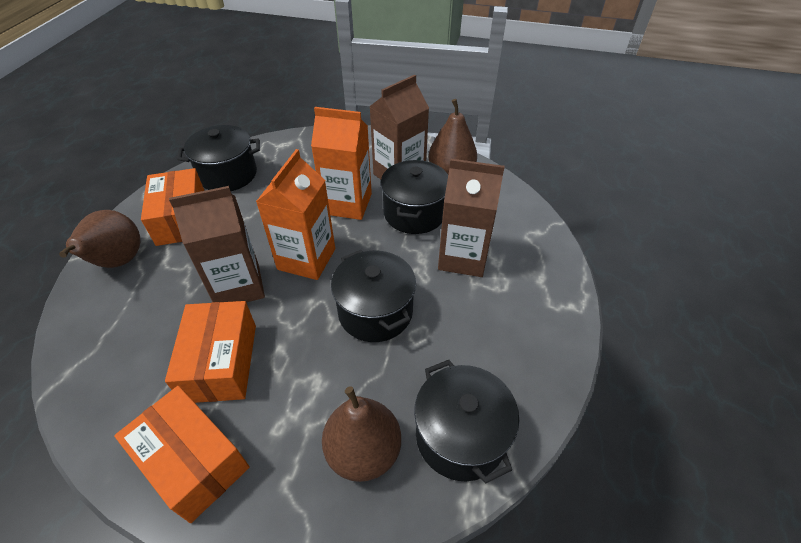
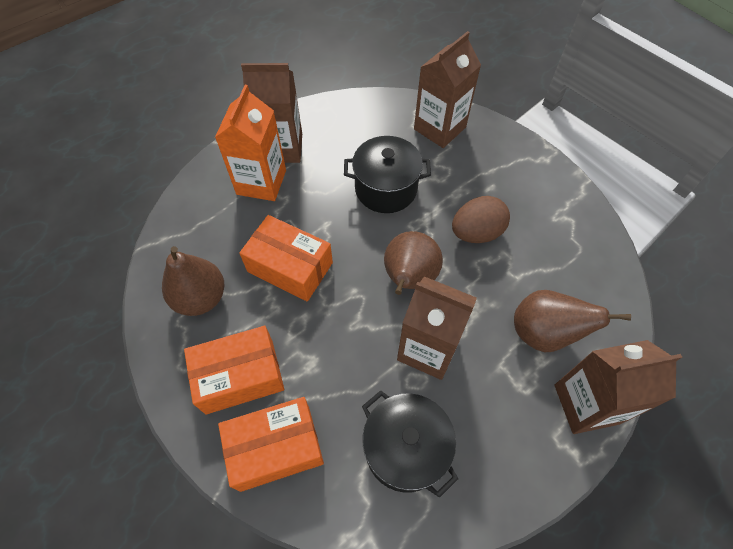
black pot: 4 -> 2
brown carton: 3 -> 4
brown egg: 0 -> 1
orange carton: 2 -> 1

